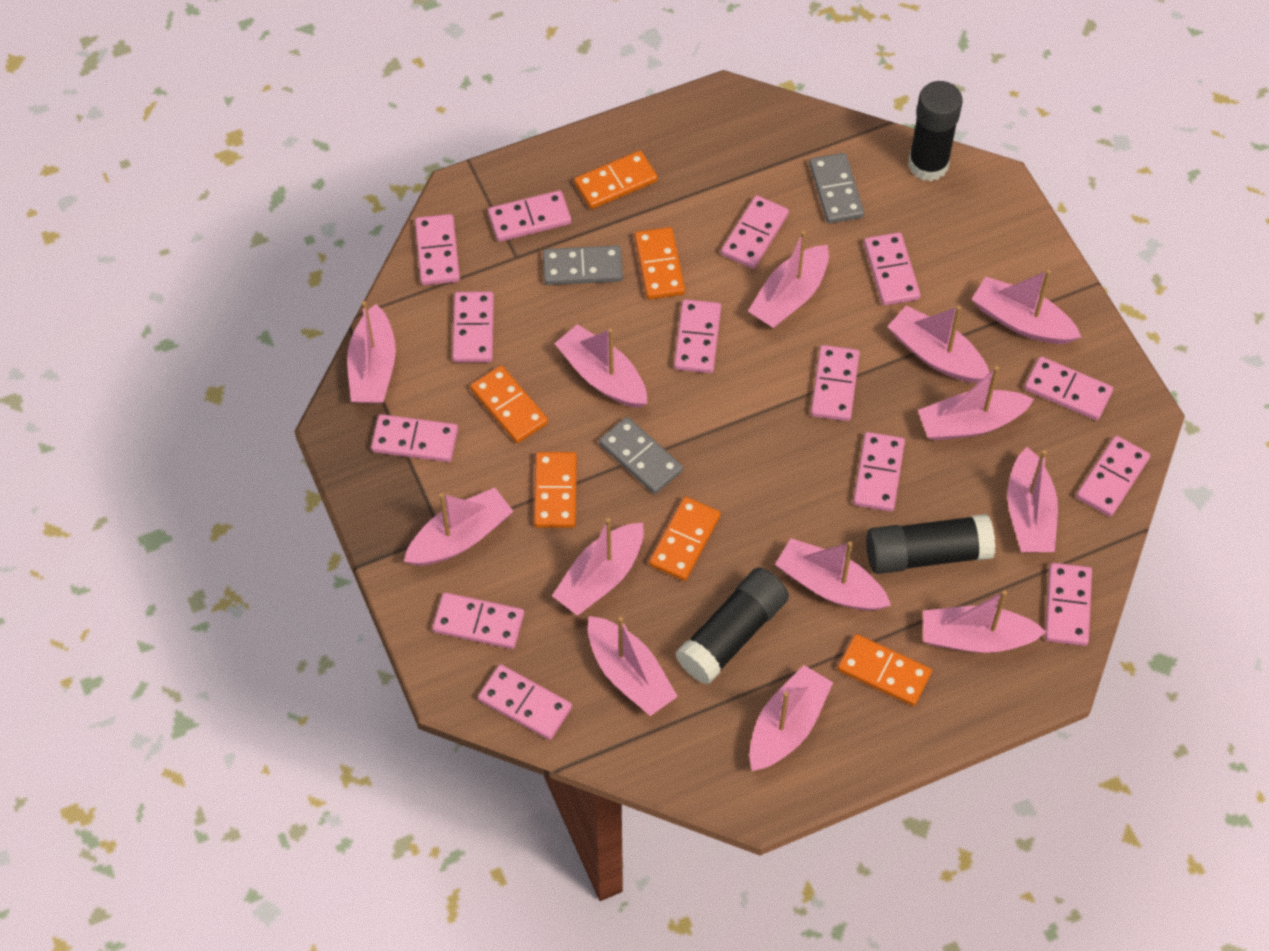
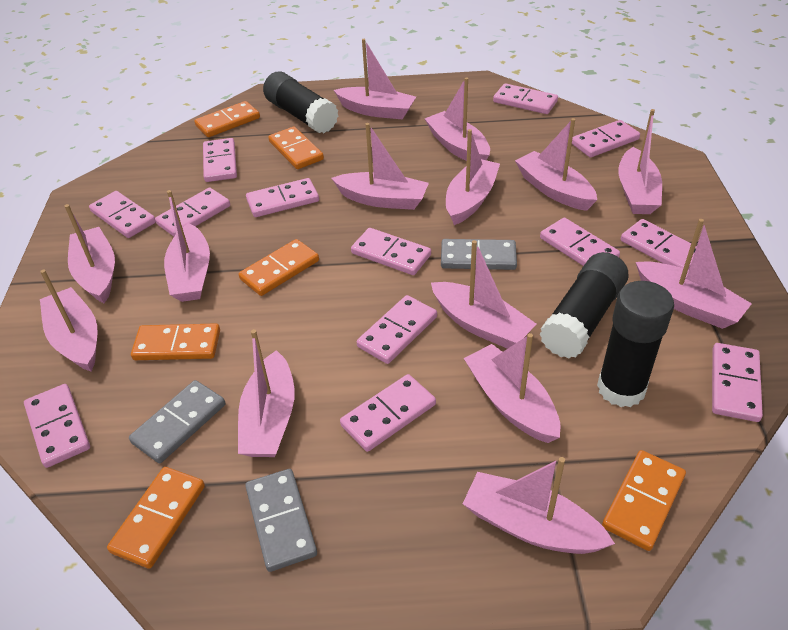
pink boat: 13 -> 14
pink domino: 14 -> 13

